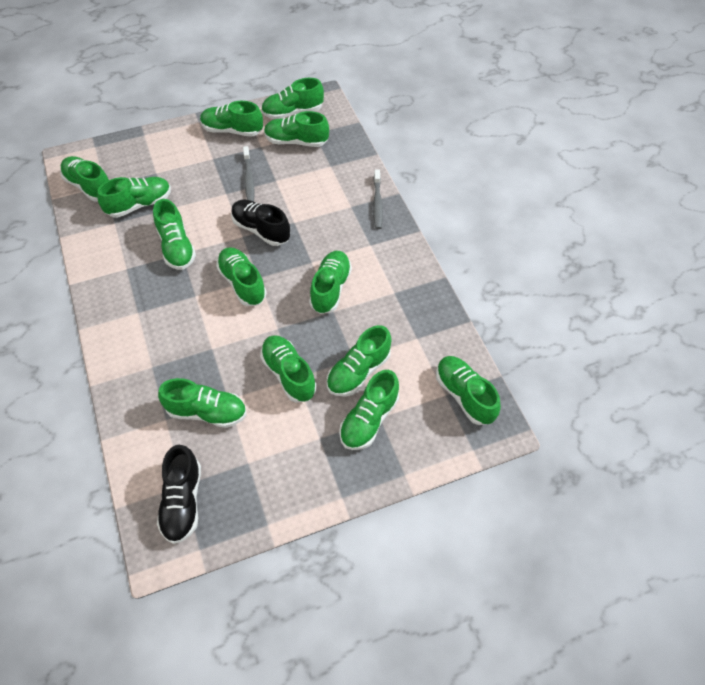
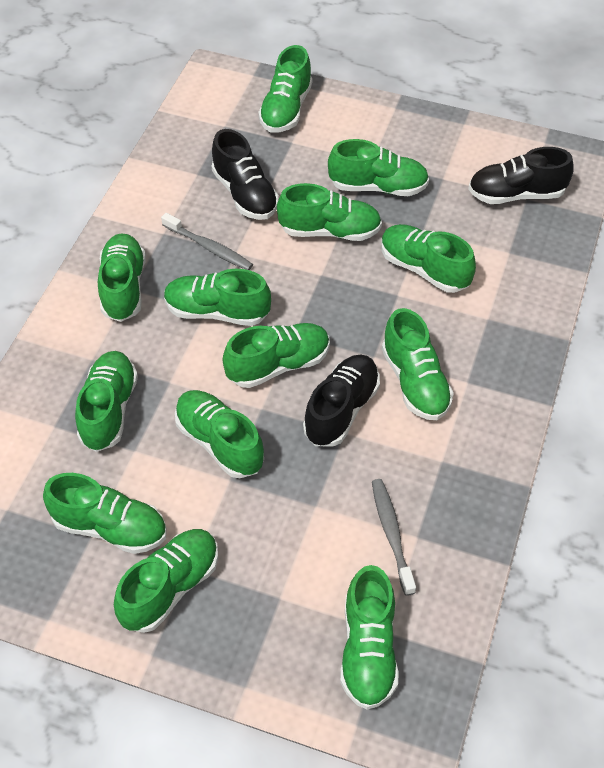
black shoe: 2 -> 3

